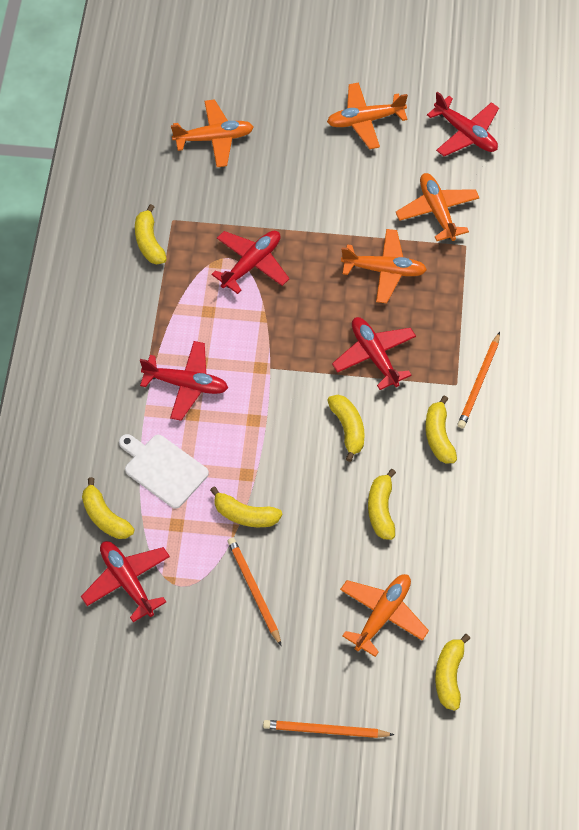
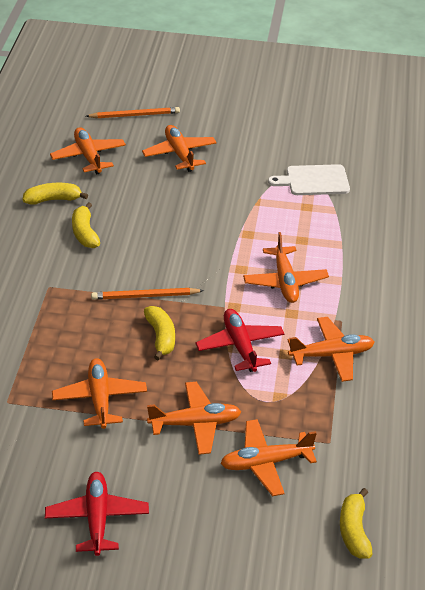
orange pencil: 3 -> 2
orange plane: 5 -> 7
red plane: 5 -> 2
yellow banana: 7 -> 4

